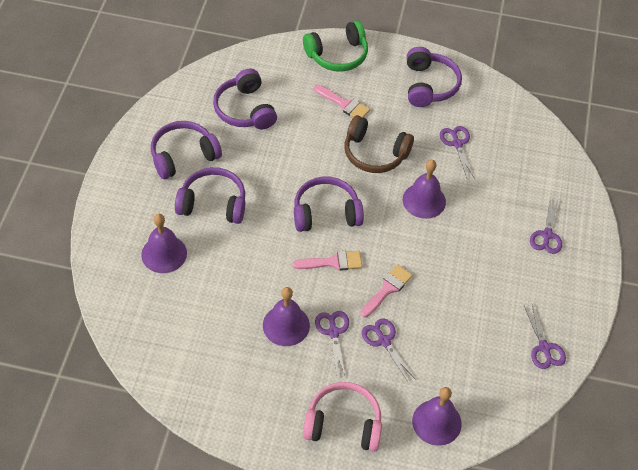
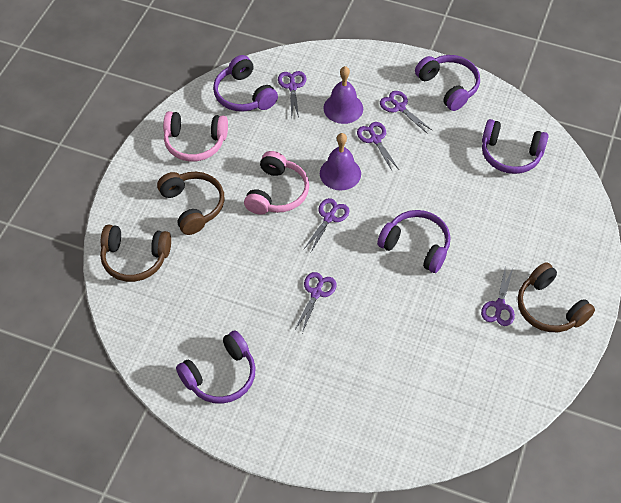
brown headphones: 1 -> 3
green headphones: 1 -> 0
pink brush: 3 -> 0
pink headphones: 1 -> 2
purple bell: 4 -> 2
purple scissors: 5 -> 6

